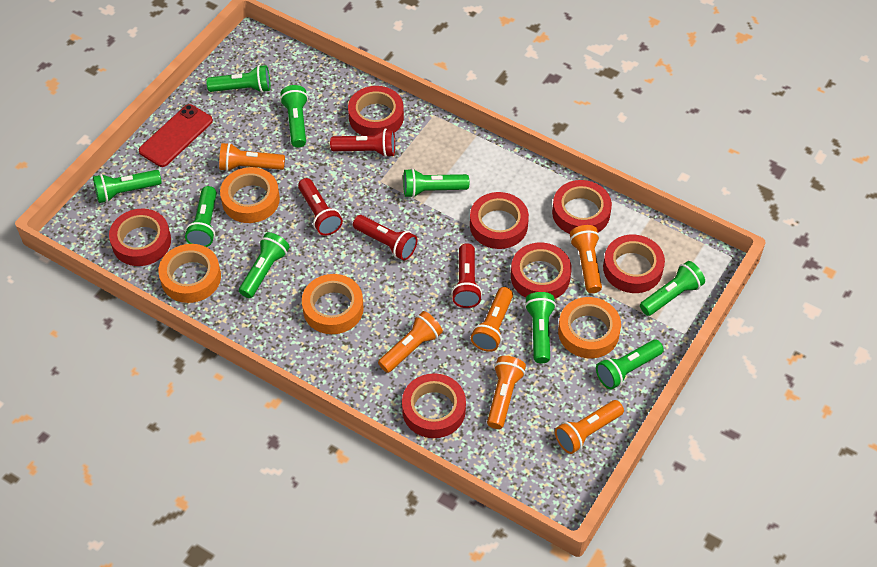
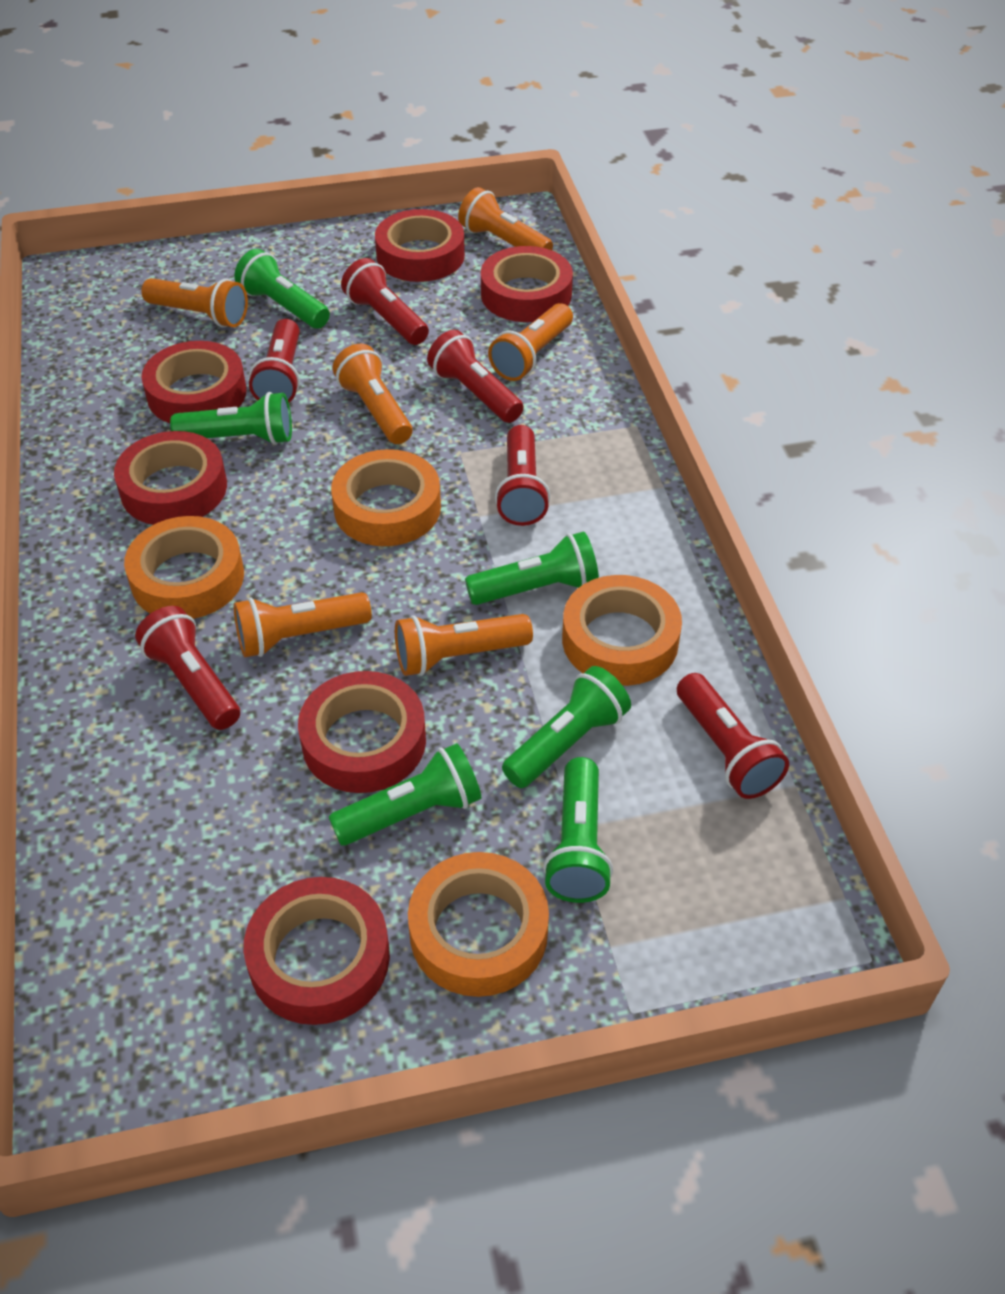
green flashlight: 9 -> 6
red flashlight: 4 -> 6
red phone: 1 -> 0
red tape: 7 -> 6

